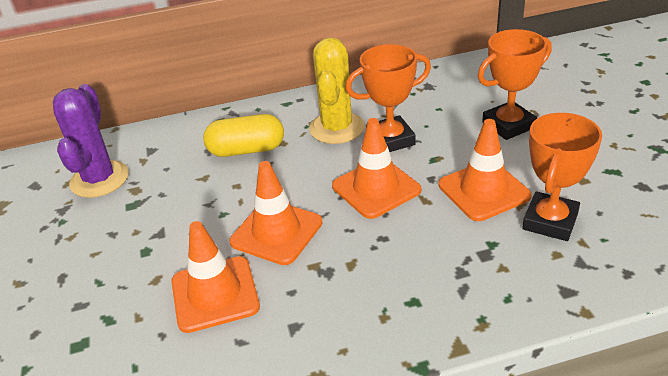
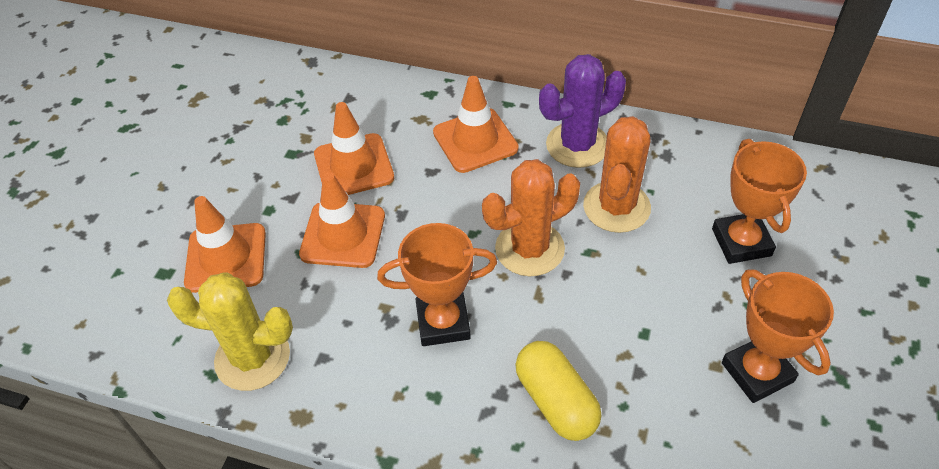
orange cactus: 0 -> 2

